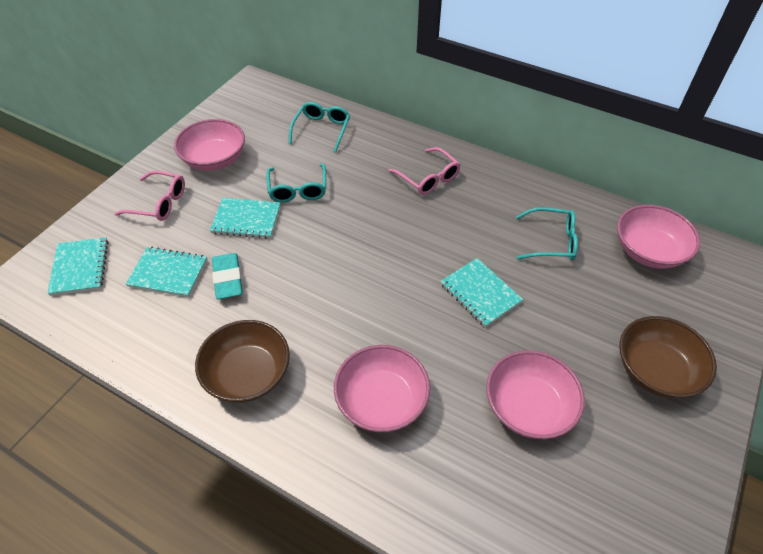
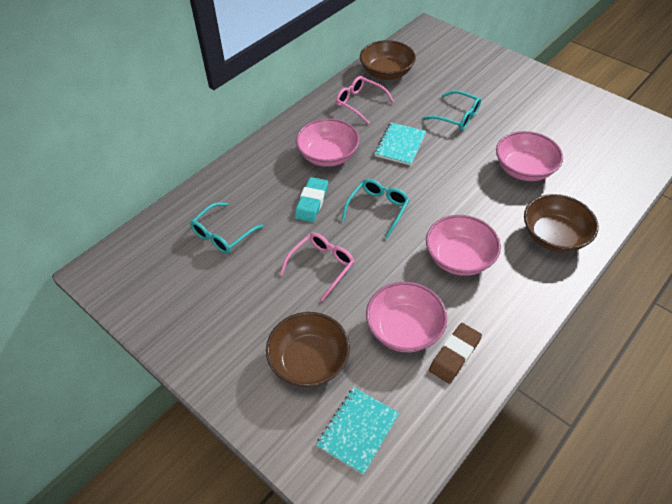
brown bowl: 2 -> 3
brown eraser: 0 -> 1
turquoise notebook: 4 -> 2

